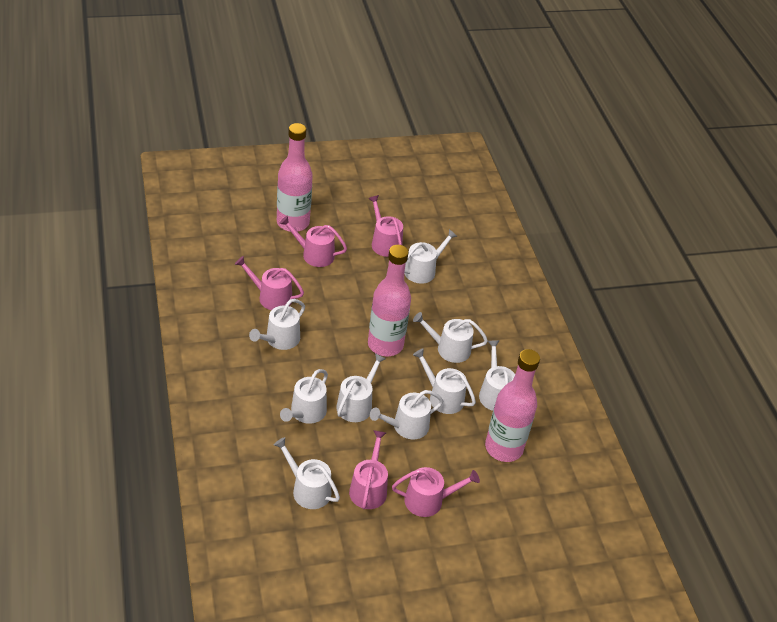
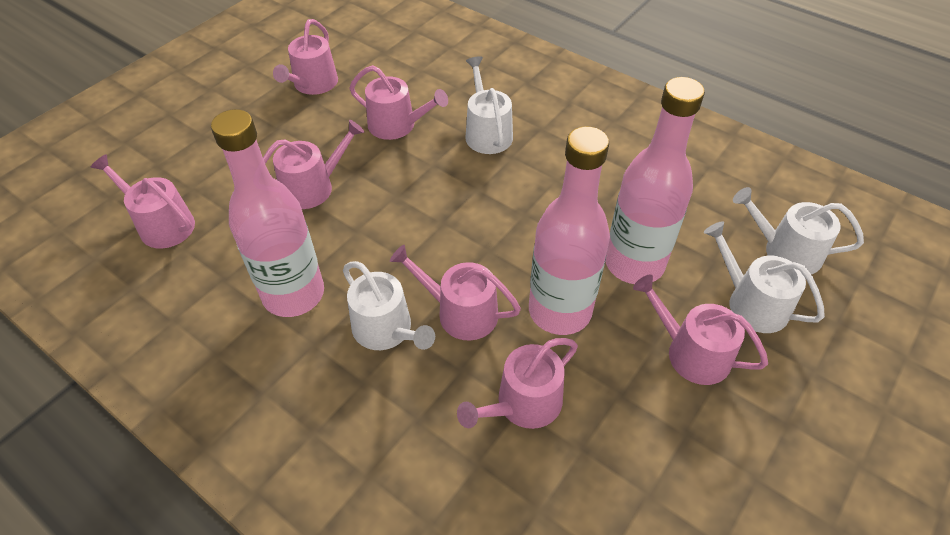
pink watering can: 5 -> 7
white watering can: 9 -> 4

